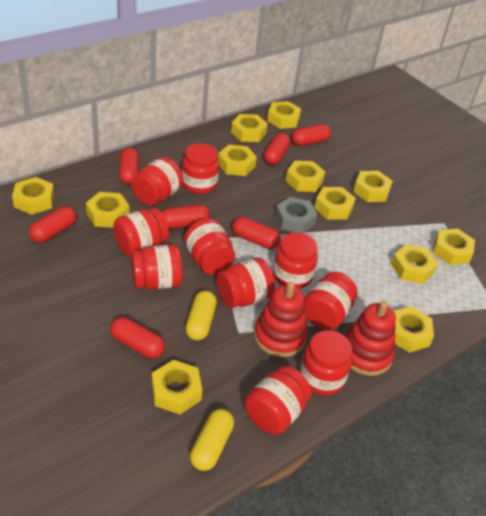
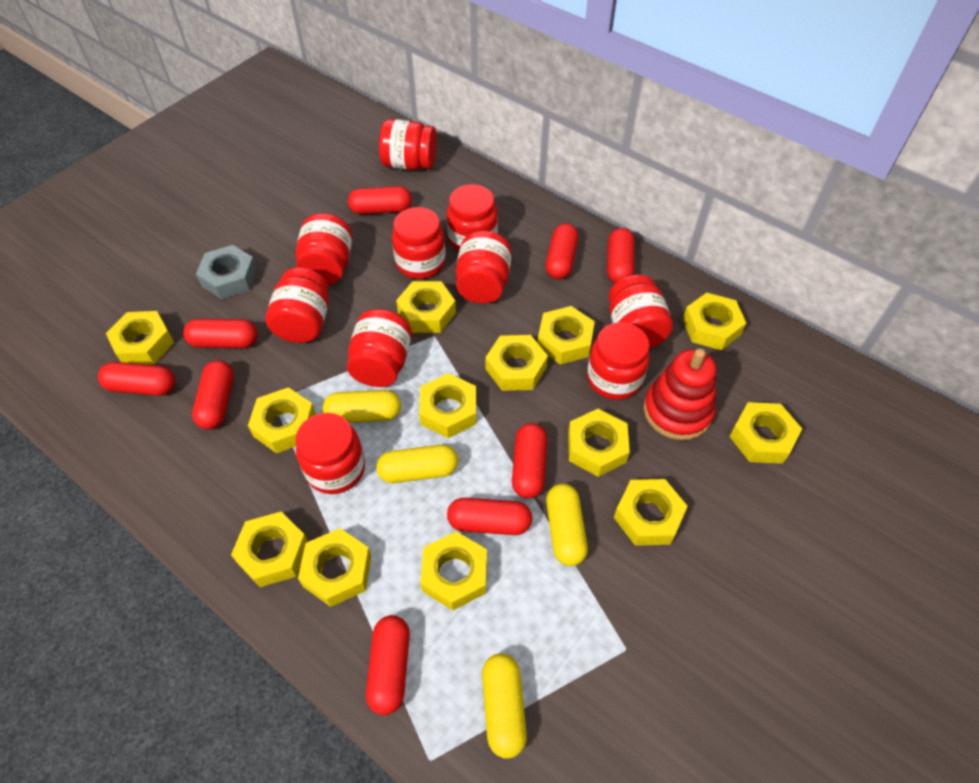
red capsule: 7 -> 9
red stacking toy: 2 -> 1
yellow capsule: 2 -> 4
yellow nut: 12 -> 13

